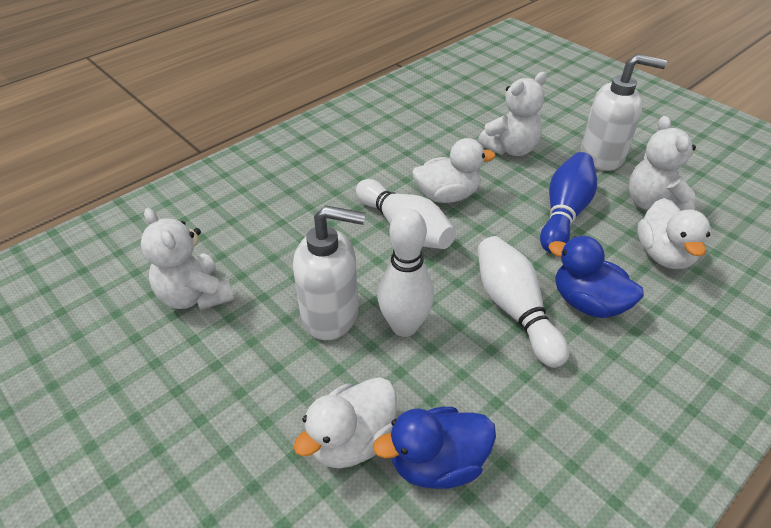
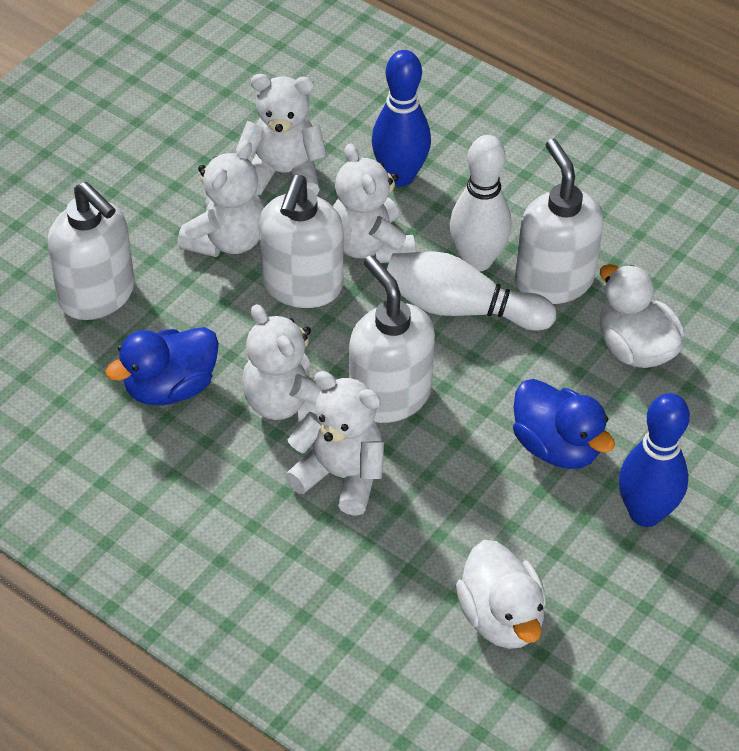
blue bowling pin: 1 -> 2
white bowling pin: 3 -> 2
white duck: 3 -> 2
white soap dispenser: 2 -> 4
white teddy bear: 3 -> 5

